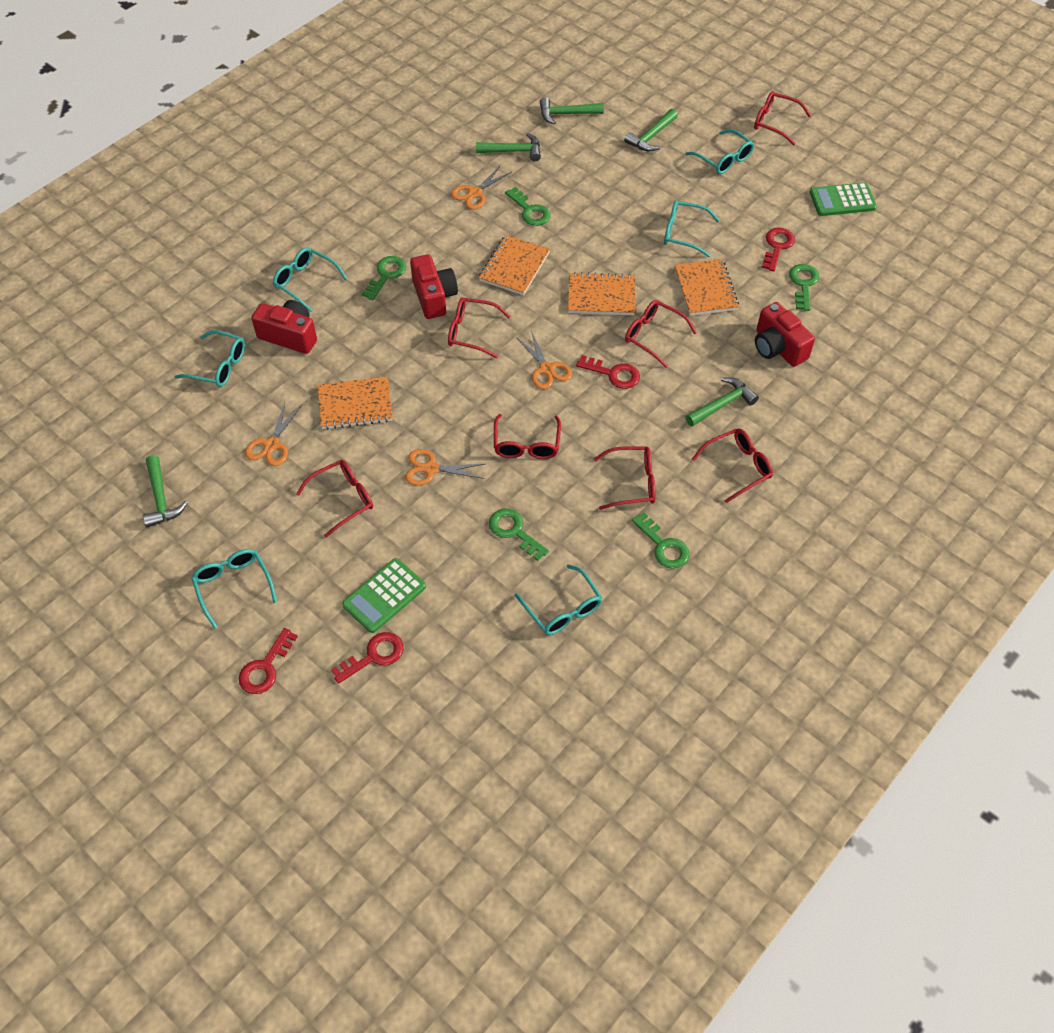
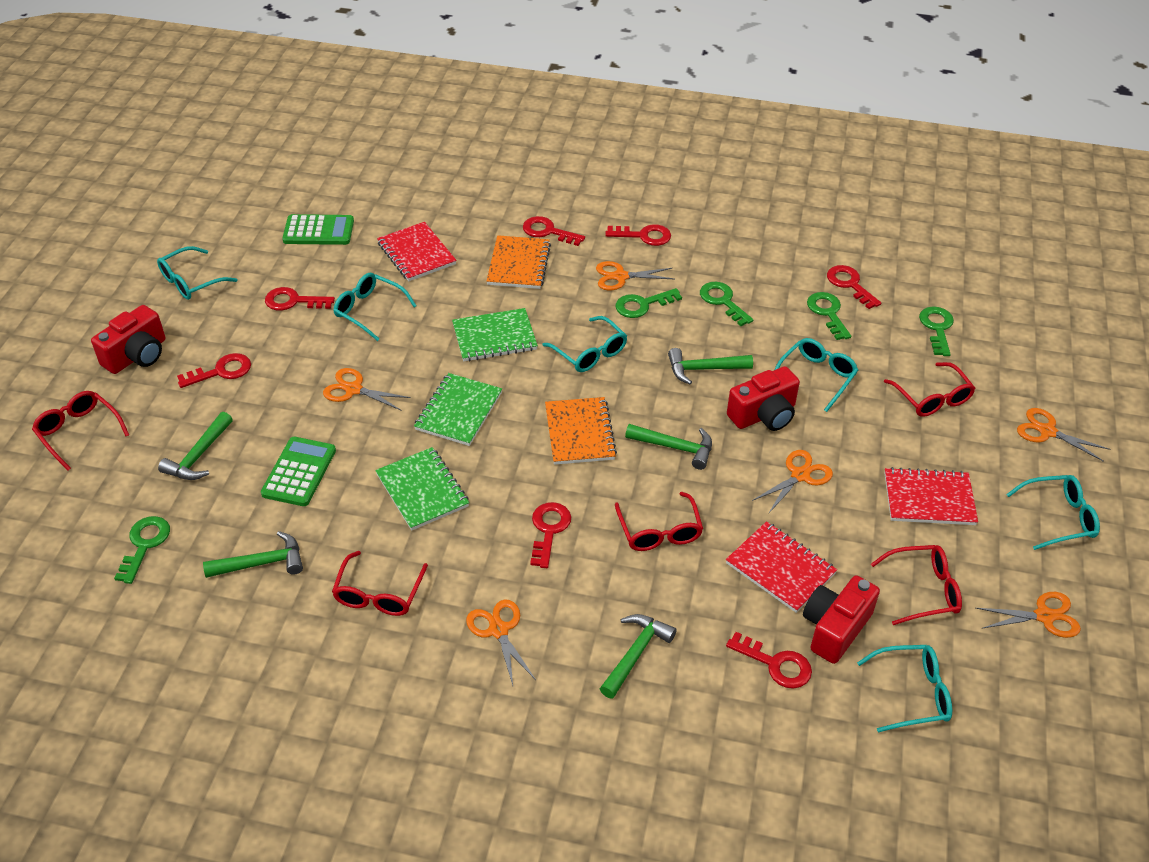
green notebook: 0 -> 3
orange notebook: 4 -> 2
orange scissors: 4 -> 6
red glasses: 7 -> 5
red key: 4 -> 7
red notebook: 0 -> 3

